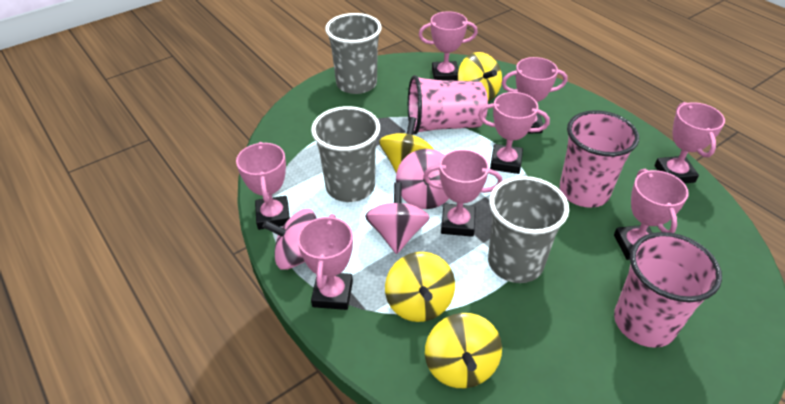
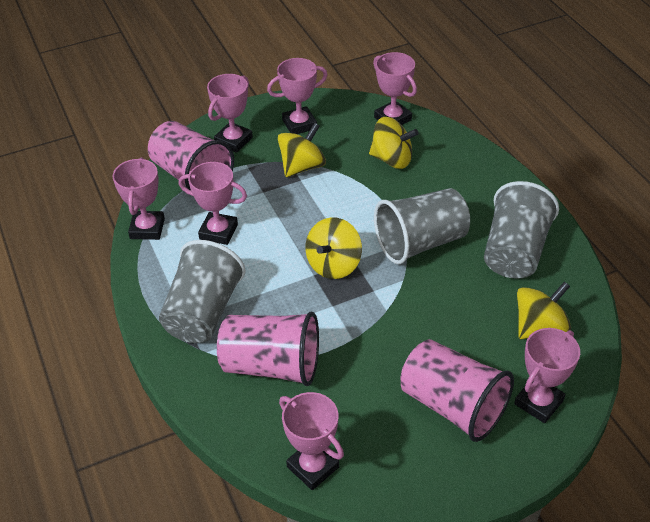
pink spinning top: 3 -> 0
pink trophy: 8 -> 7

